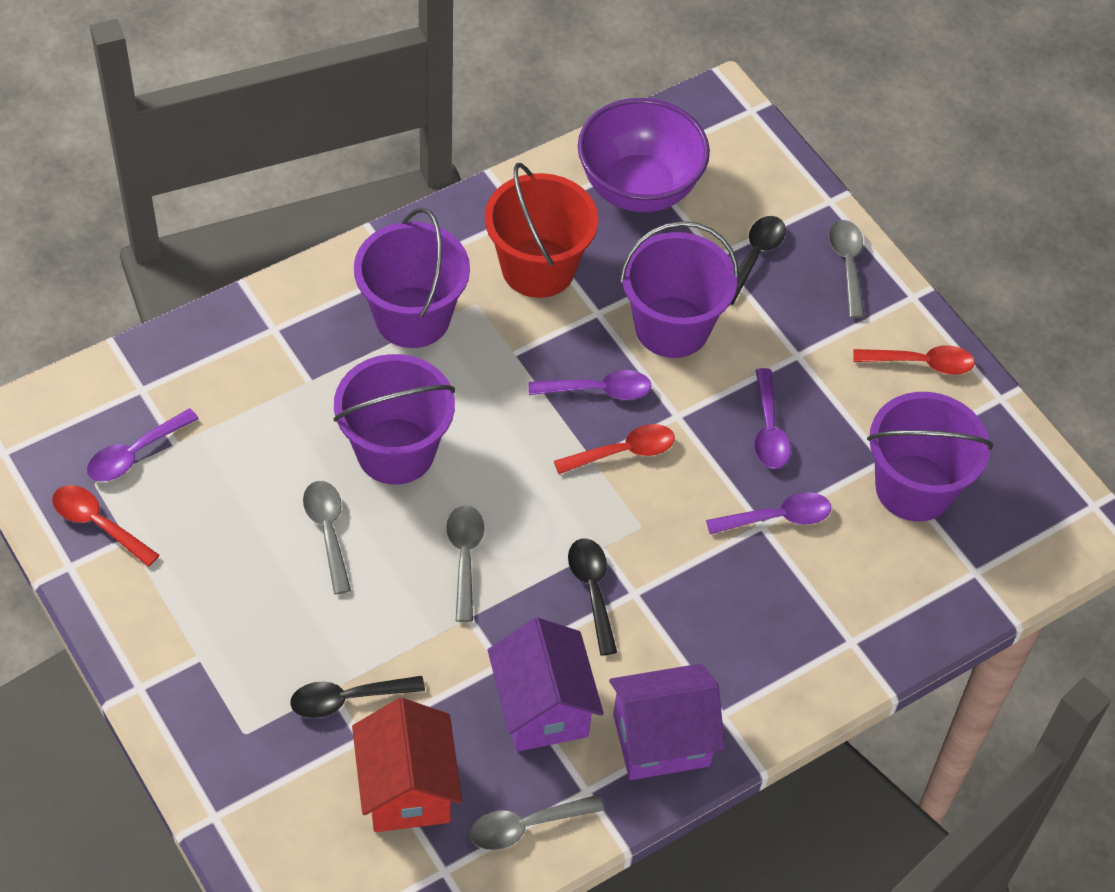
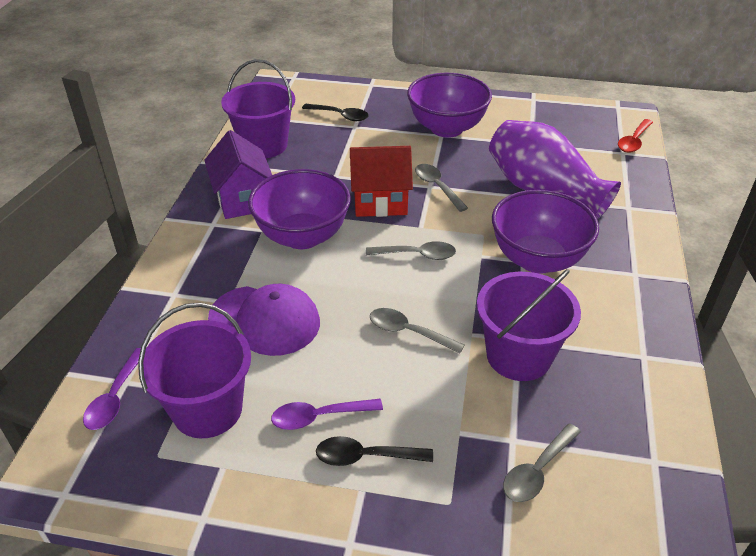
black spoon: 3 -> 2
purple bowl: 1 -> 3
purple bucket: 4 -> 3
purple cap: 0 -> 1
purple house: 2 -> 1
purple spoon: 4 -> 2
purple vase: 0 -> 1
red bucket: 1 -> 0
red spoon: 3 -> 1

